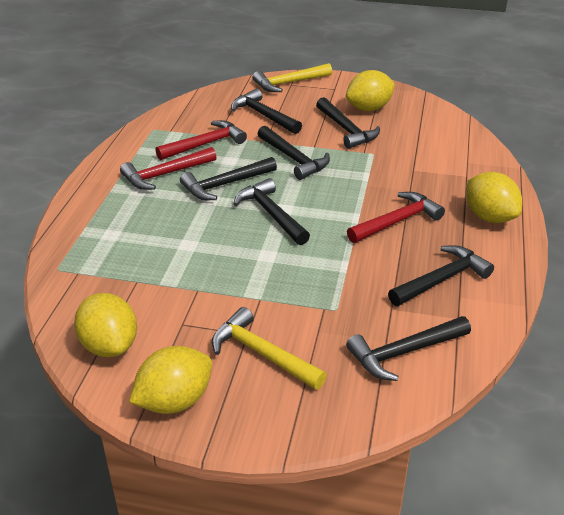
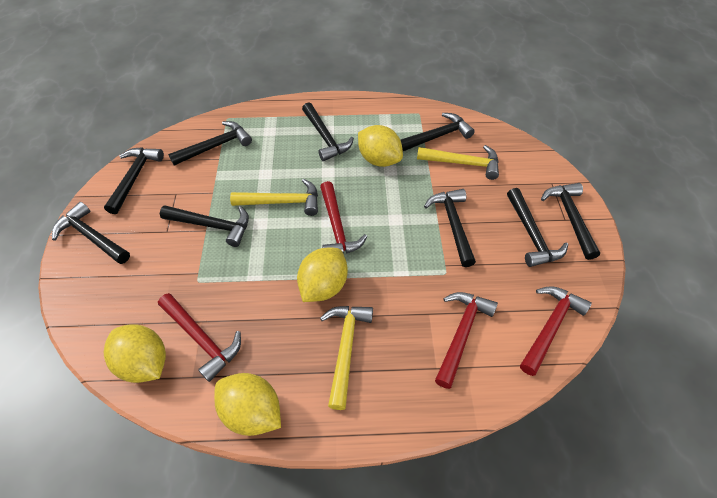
black hammer: 7 -> 9
red hammer: 3 -> 4
yellow hammer: 2 -> 3

